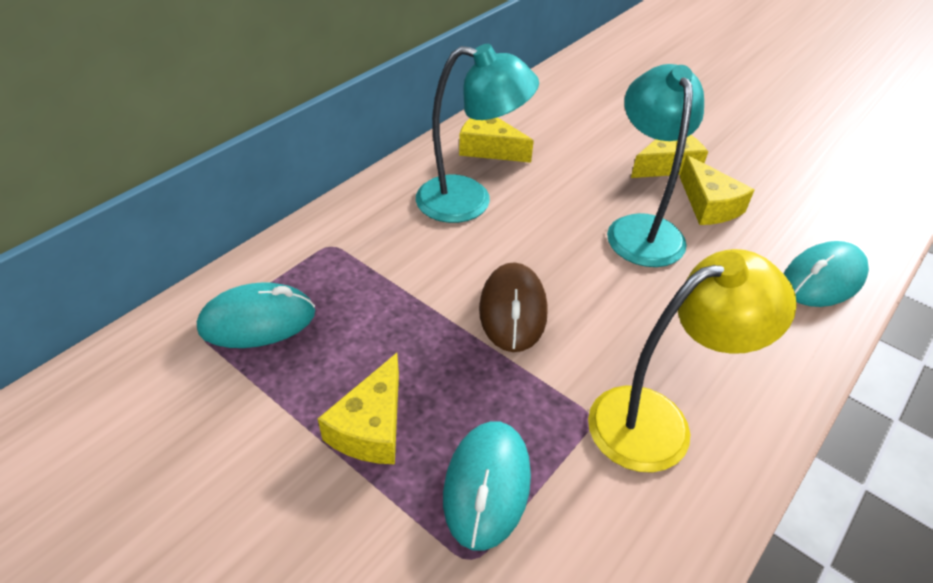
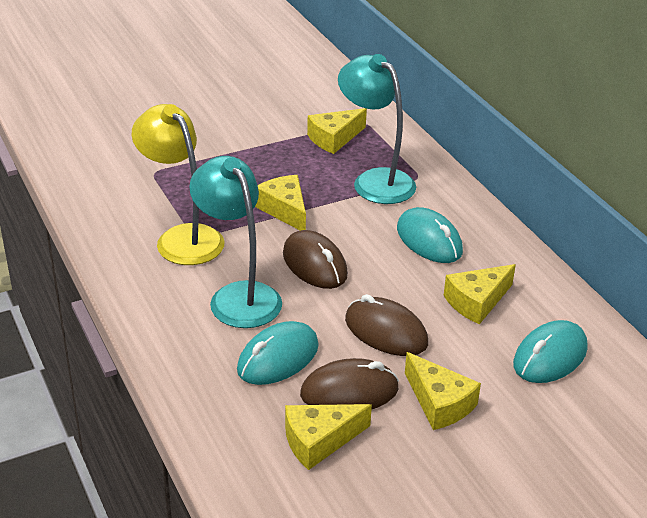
brown mouse: 1 -> 3
yellow cheese: 4 -> 5

